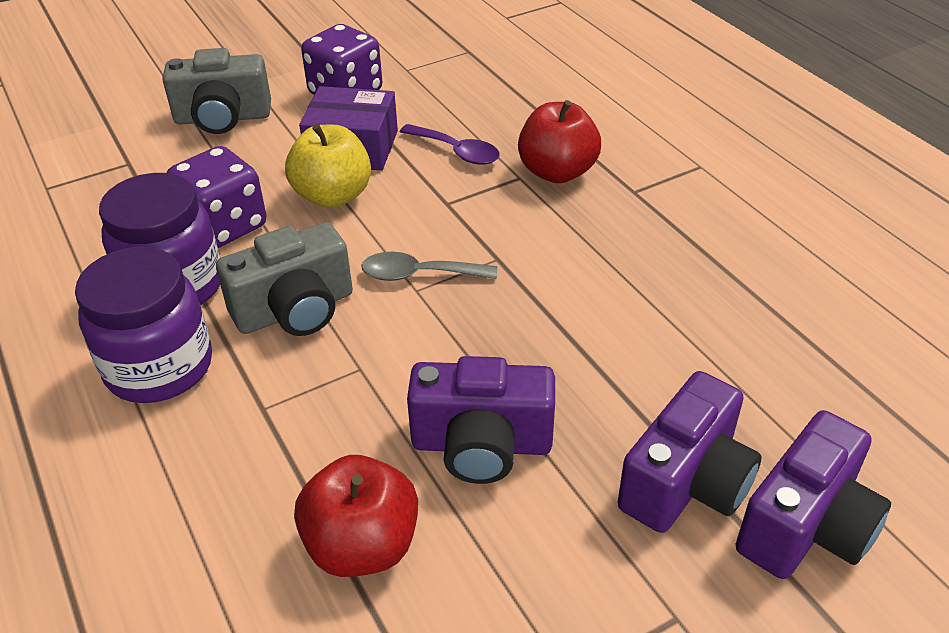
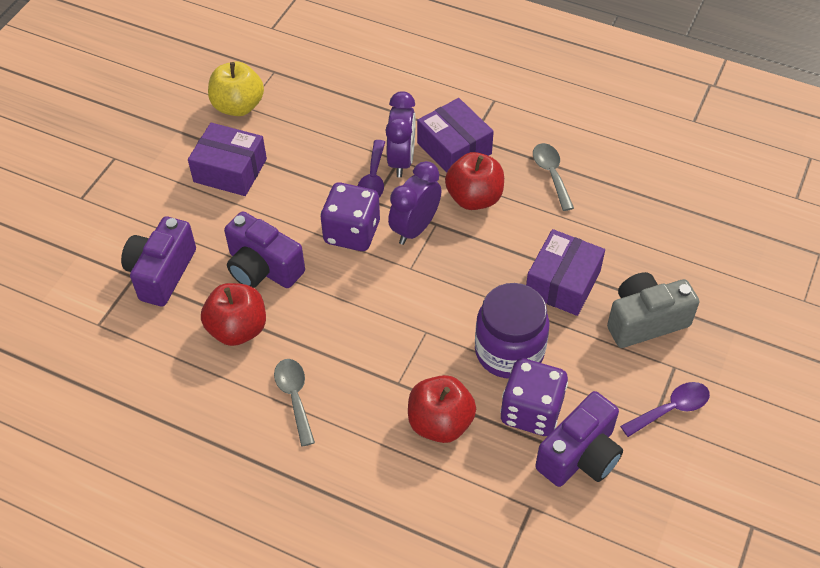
grey camera: 2 -> 1
grey spoon: 1 -> 2
purple box: 1 -> 3
purple clock: 0 -> 2
purple jar: 2 -> 1
purple spoon: 1 -> 2
red apple: 2 -> 3

